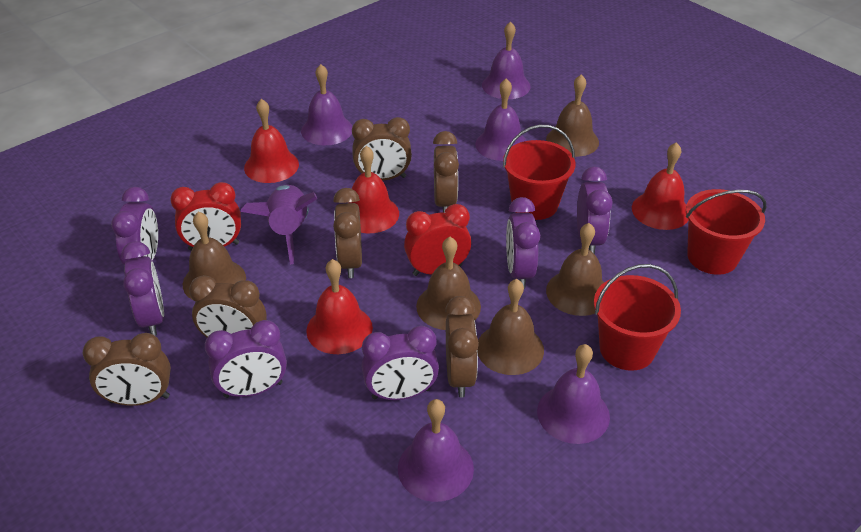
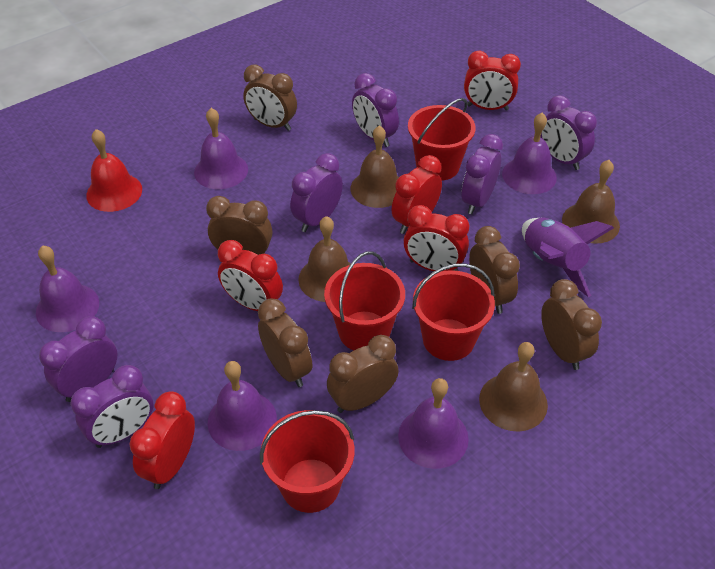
brown bell: 5 -> 4
red bell: 4 -> 1
red bucket: 3 -> 4
red clock: 2 -> 5

